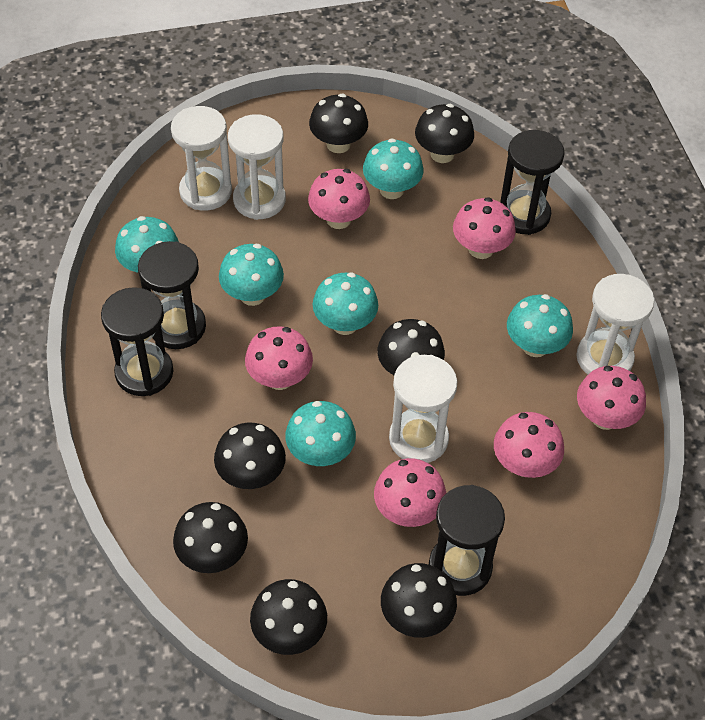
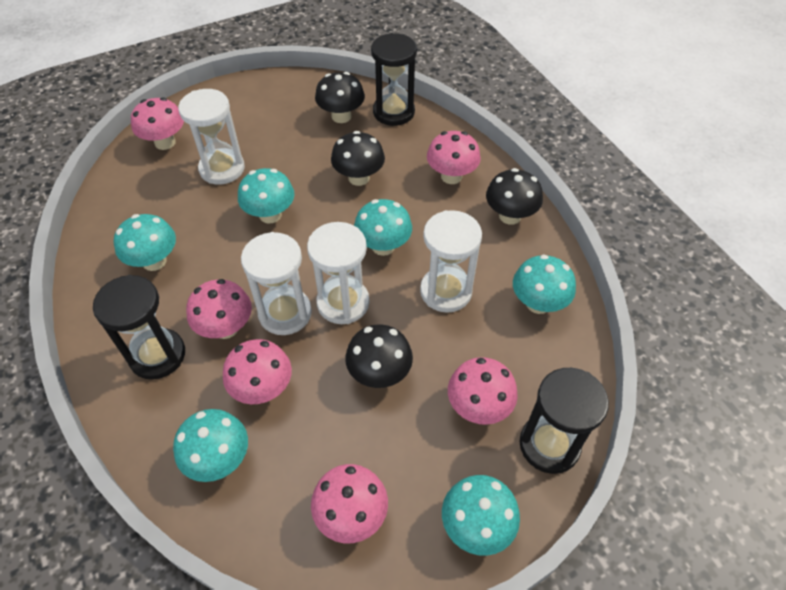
black hourglass: 4 -> 3
black mushroom: 7 -> 4

